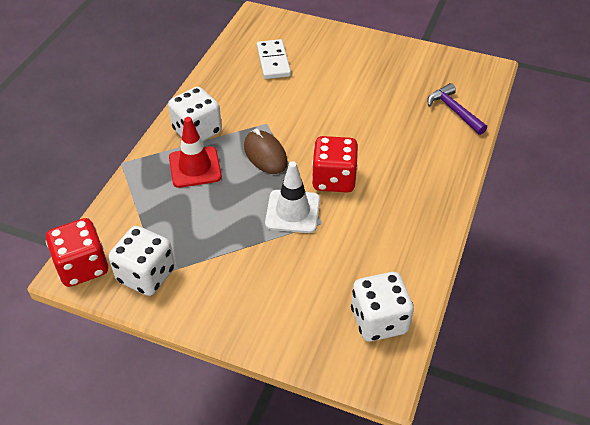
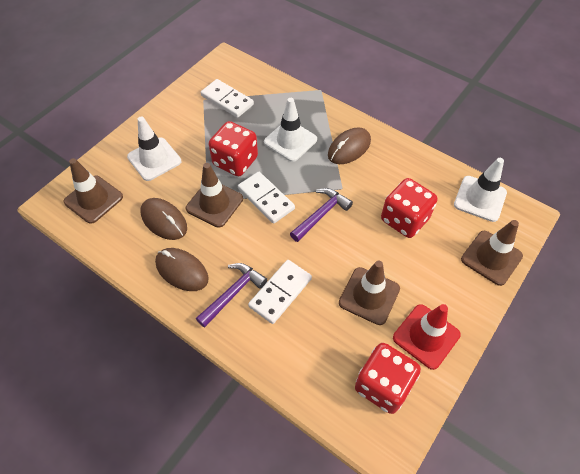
brown mouse: 1 -> 3
brown traffic cone: 0 -> 4
purple hammer: 1 -> 2
red dice: 2 -> 3
white dice: 3 -> 0
white domino: 1 -> 3
white traffic cone: 1 -> 3

